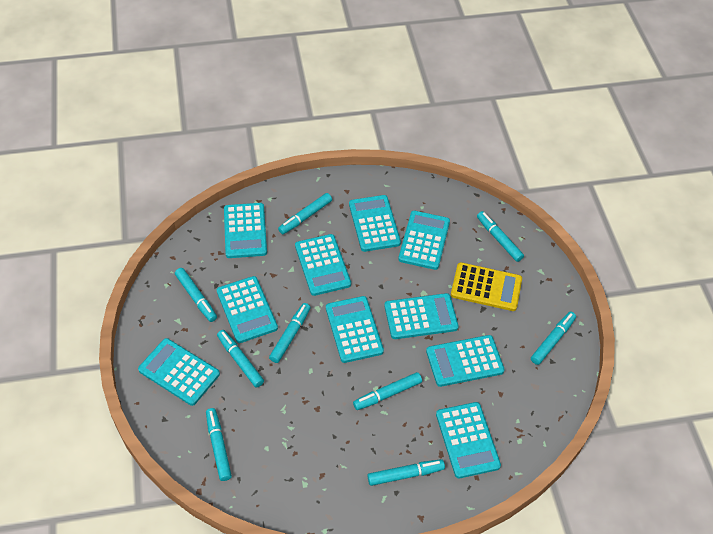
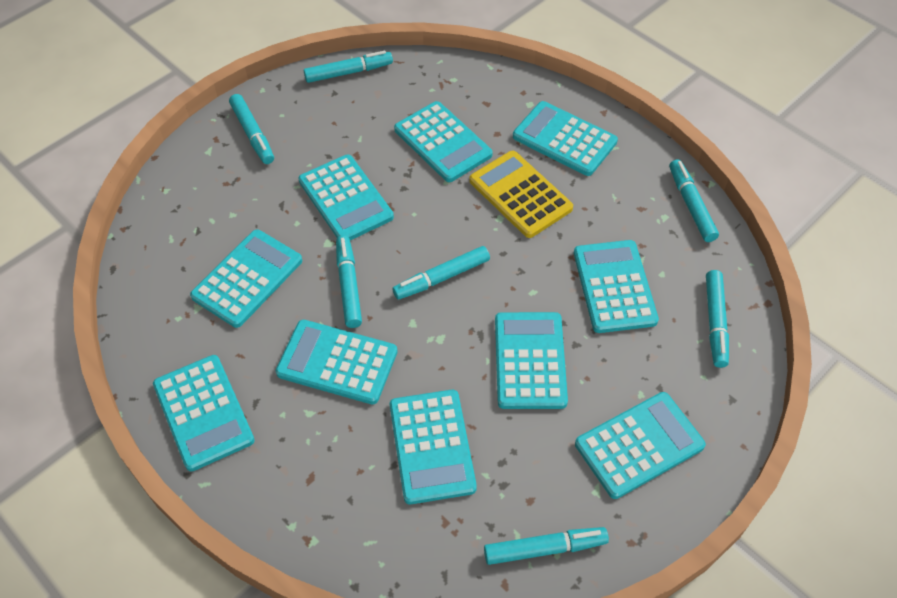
turquoise marker: 9 -> 7

